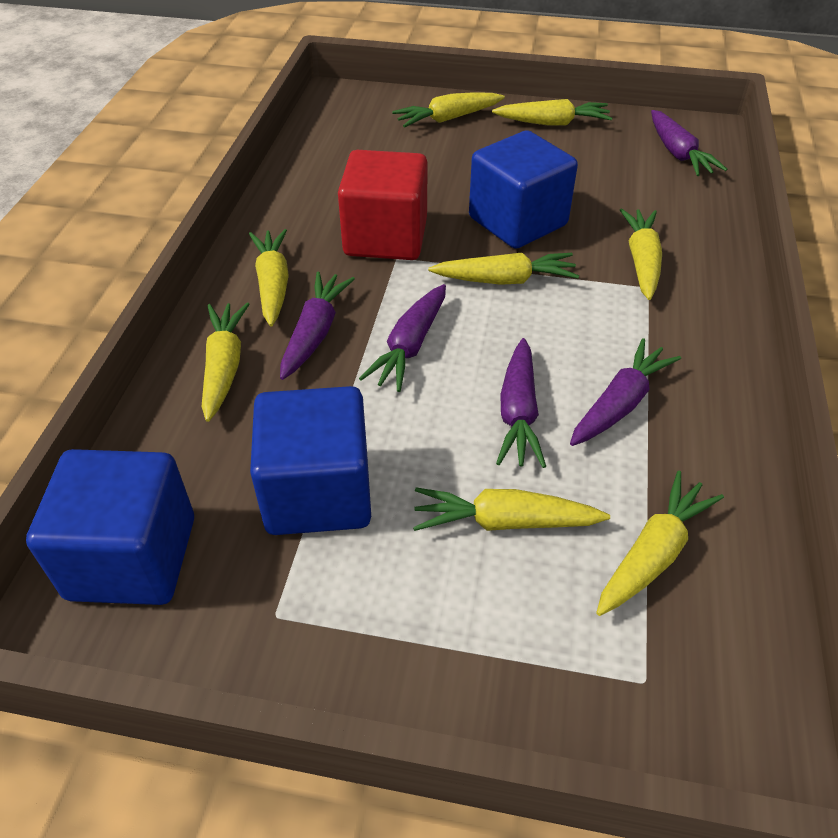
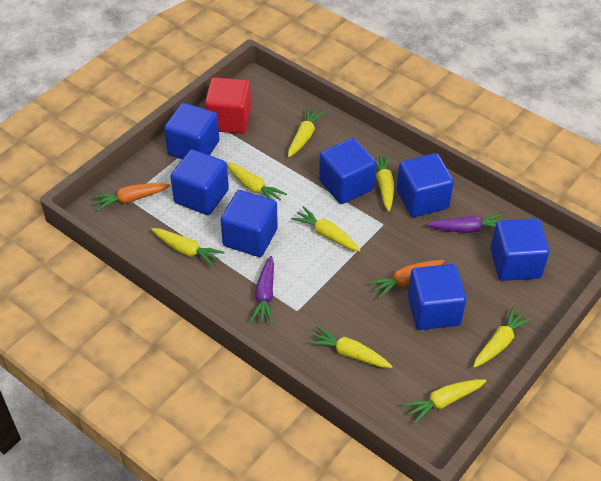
blue cube: 3 -> 7
orange carrot: 0 -> 2
purple carrot: 5 -> 2

